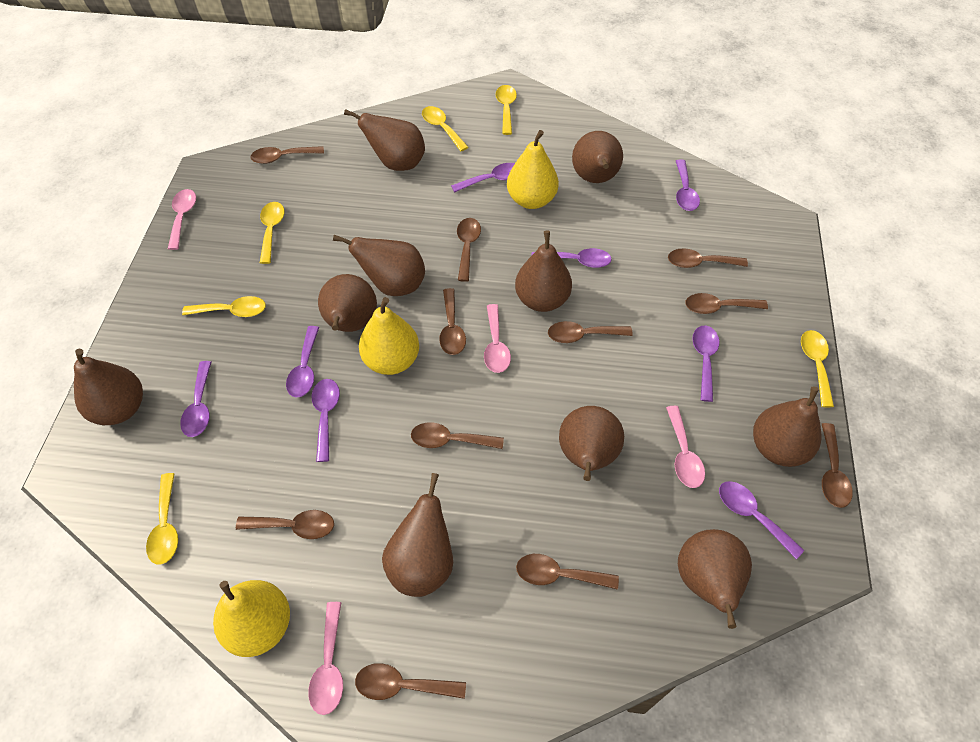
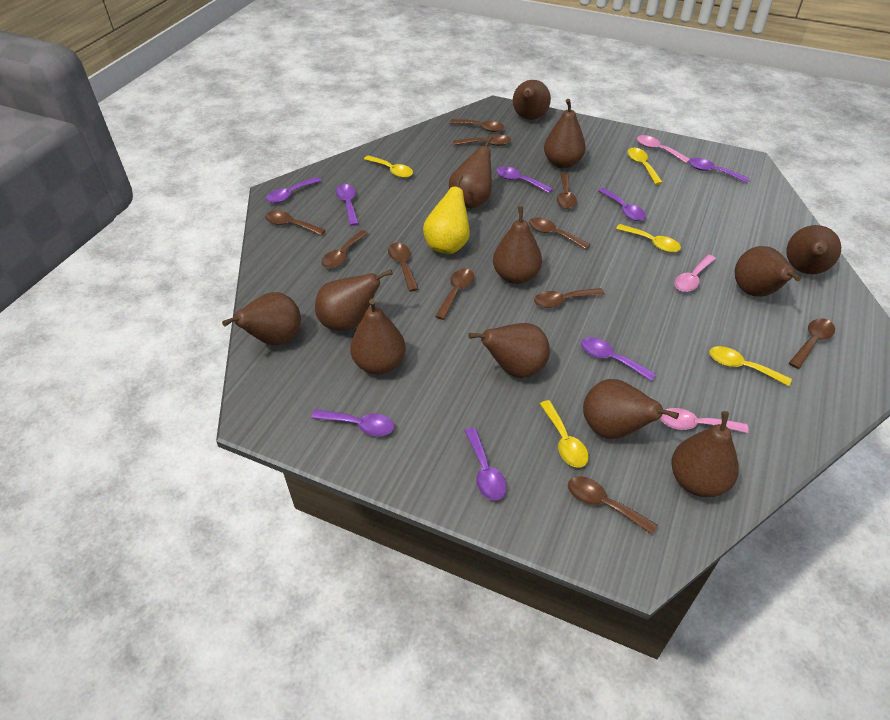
brown pear: 10 -> 12
pink spoon: 4 -> 3
yellow pear: 3 -> 1
yellow spoon: 6 -> 5

